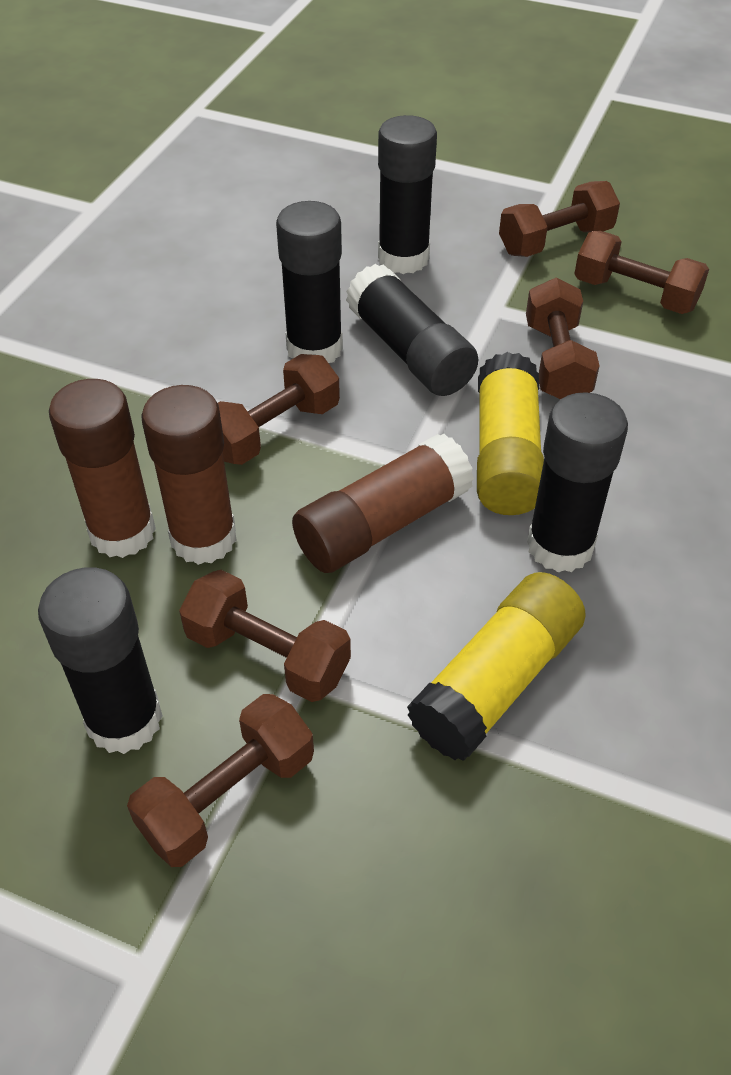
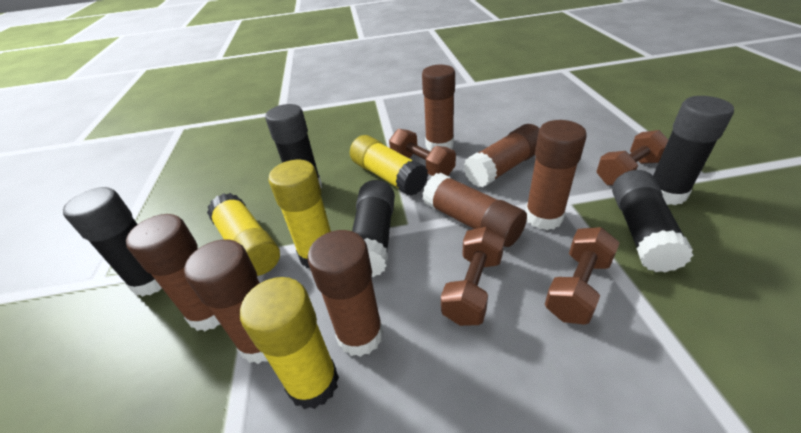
brown dumbbell: 6 -> 4
brown glue stick: 3 -> 7
yellow glue stick: 2 -> 4

